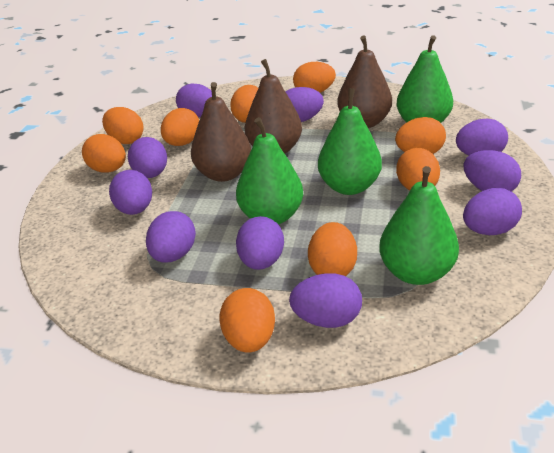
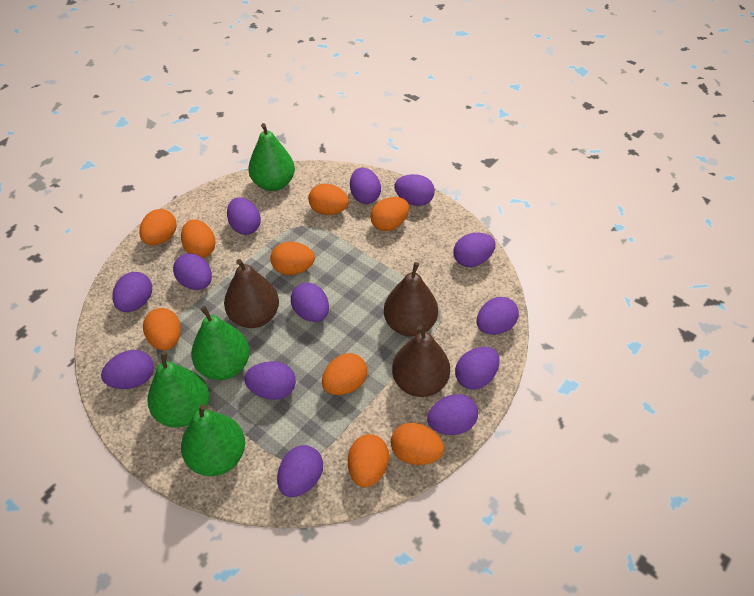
purple egg: 10 -> 13

